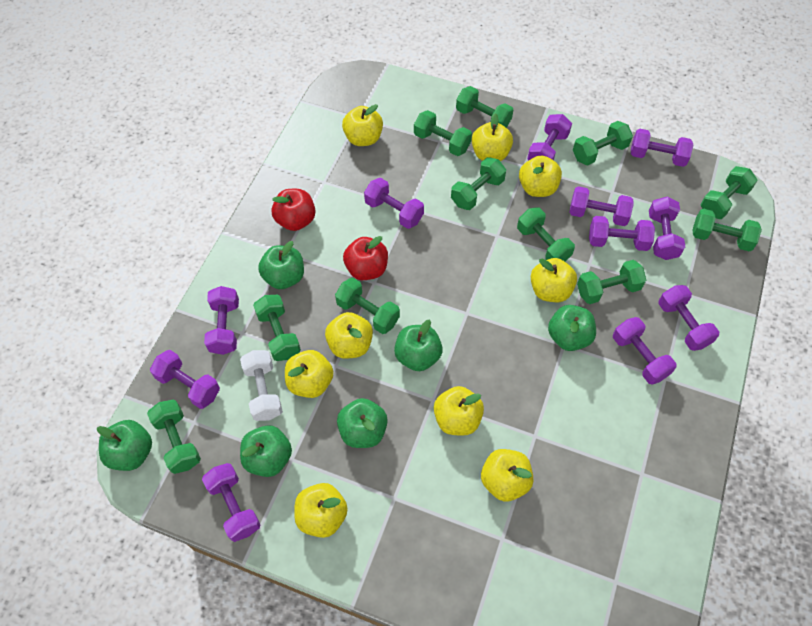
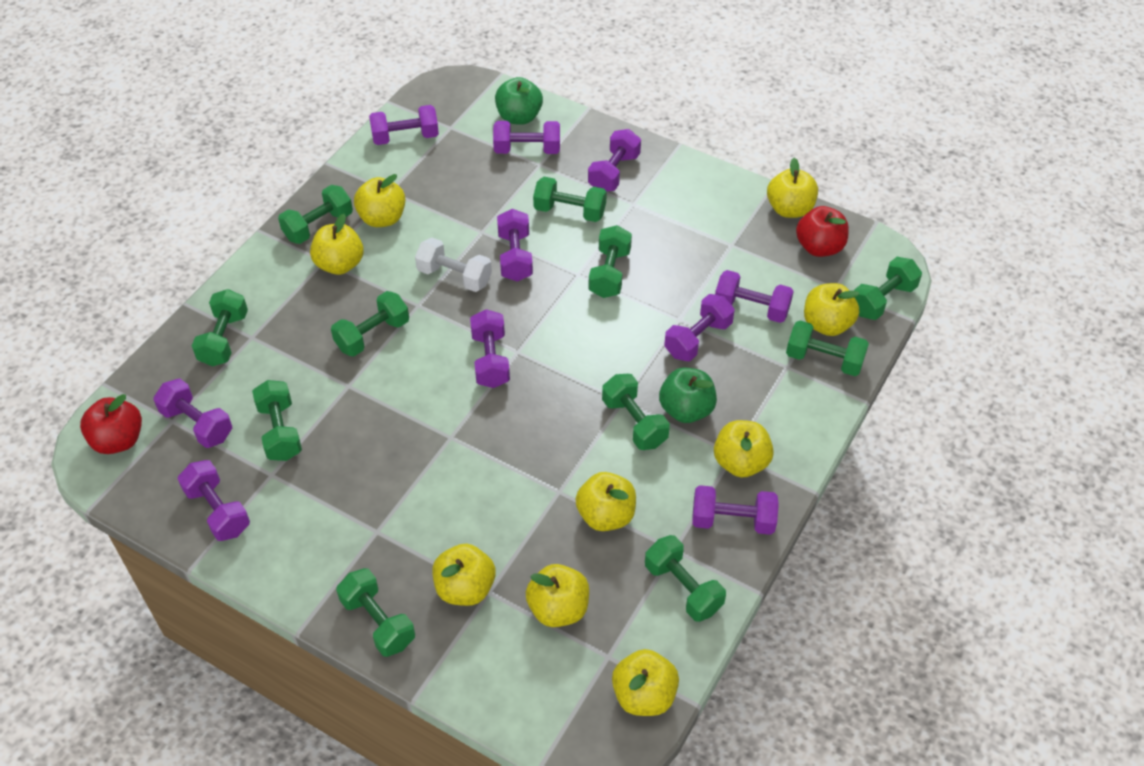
green apple: 6 -> 2
purple dumbbell: 11 -> 10

